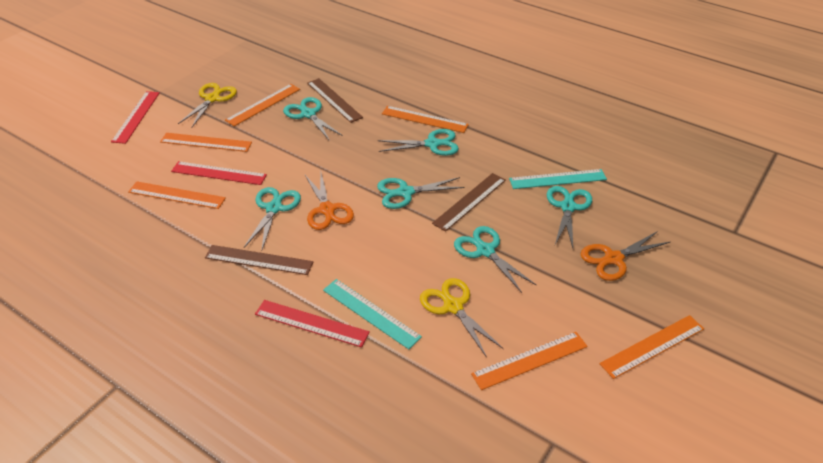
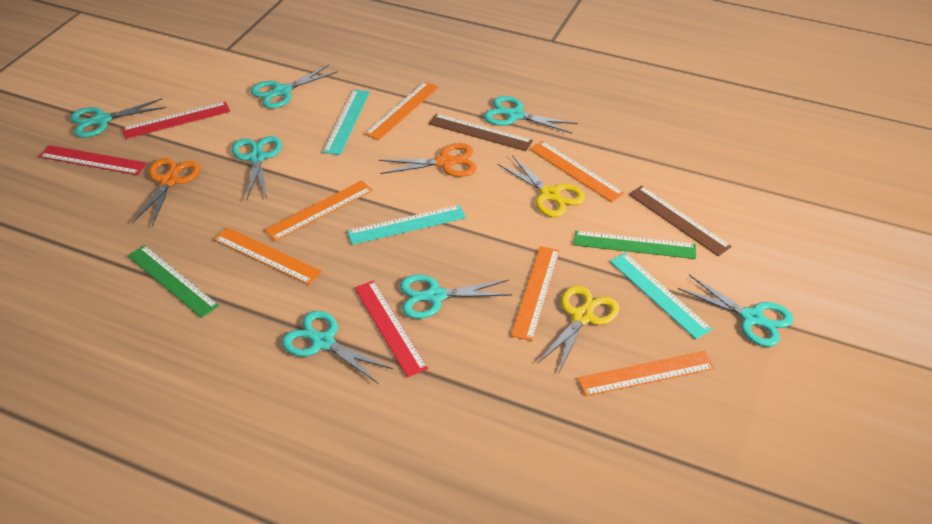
brown ruler: 3 -> 2
green ruler: 0 -> 2
turquoise ruler: 2 -> 3
turquoise scissors: 6 -> 7

